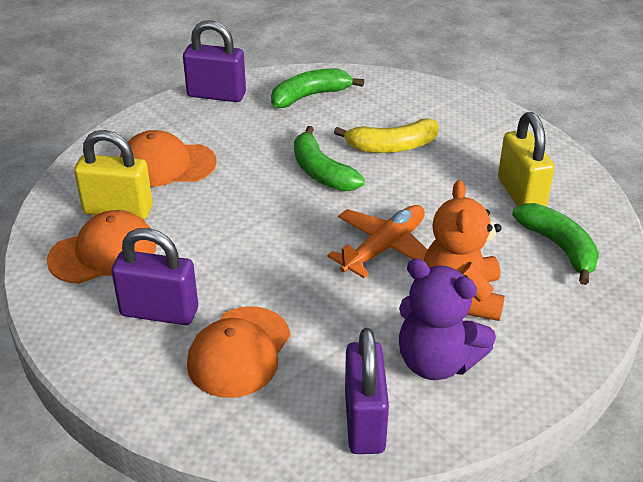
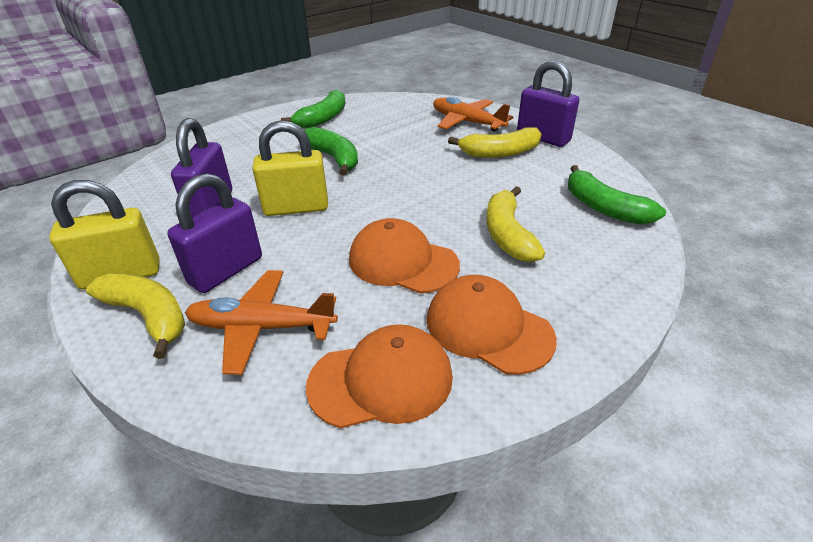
orange plane: 1 -> 2
orange teddy bear: 1 -> 0
purple teddy bear: 1 -> 0
yellow banana: 1 -> 3

